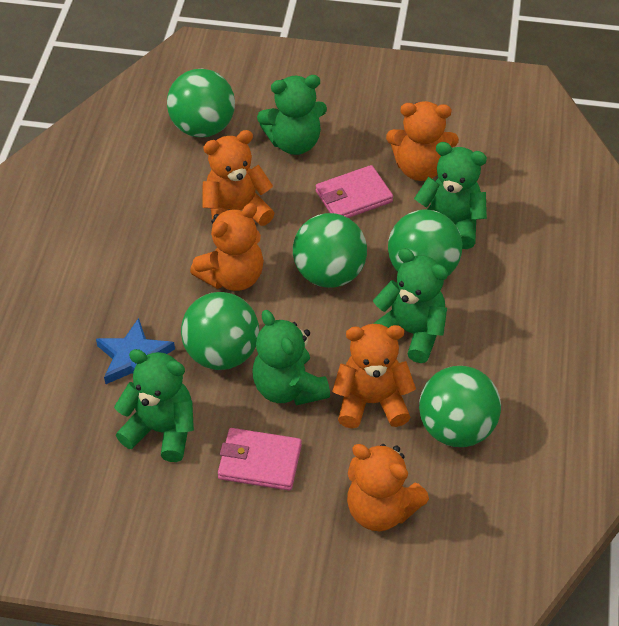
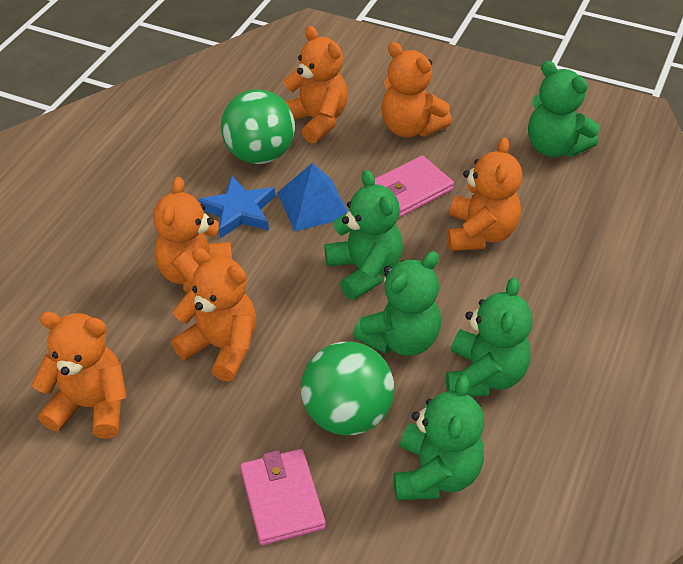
blue pyramid: 0 -> 1
green ball: 5 -> 2
orange teddy bear: 5 -> 6

